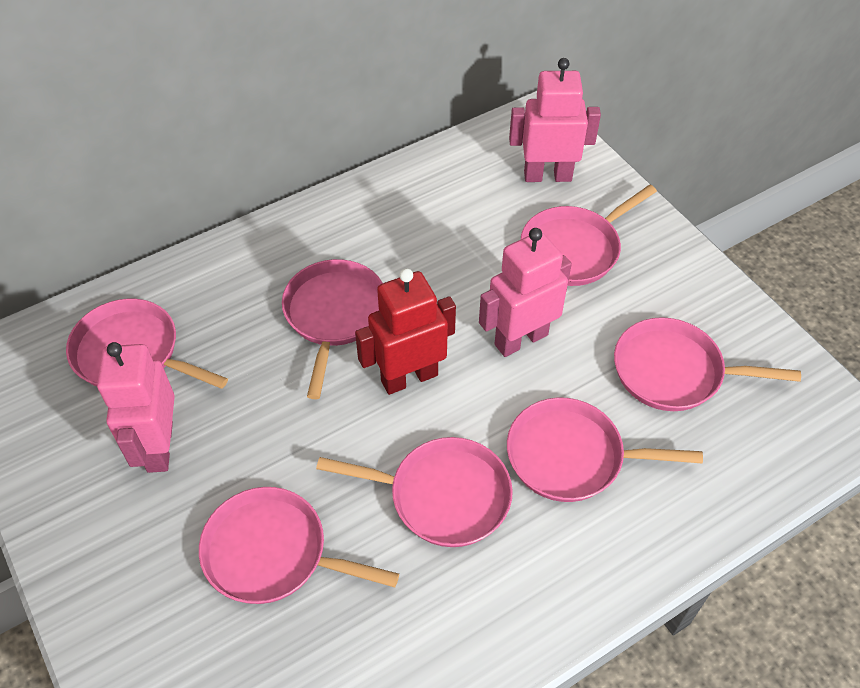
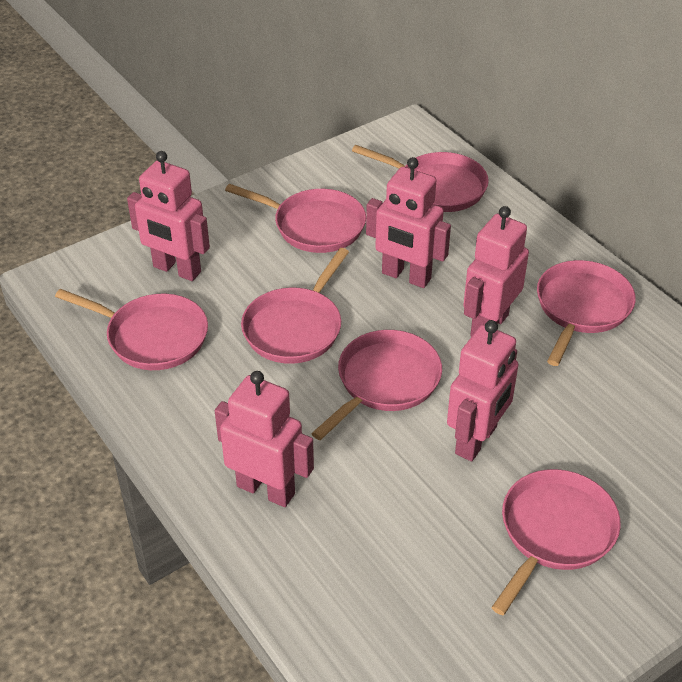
pink robot: 3 -> 5
red robot: 1 -> 0

